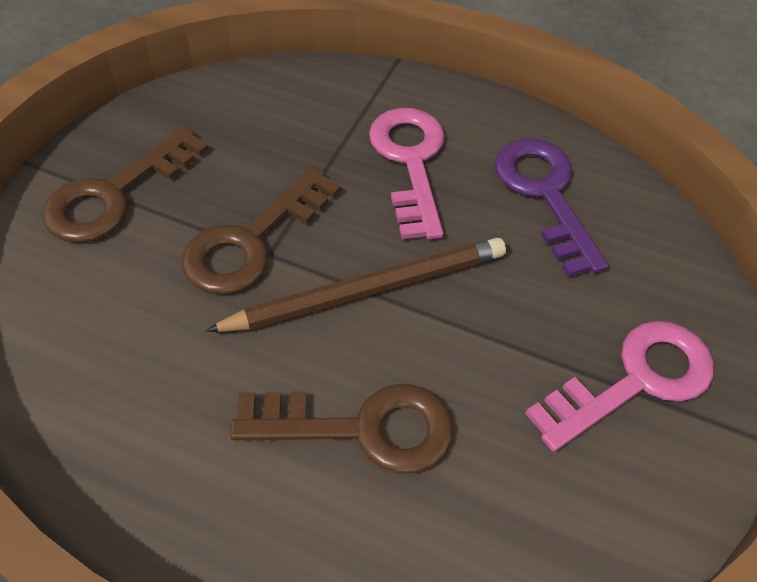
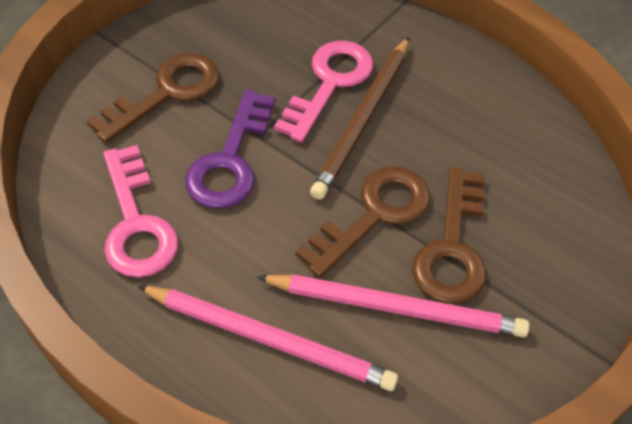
pink pencil: 0 -> 2

